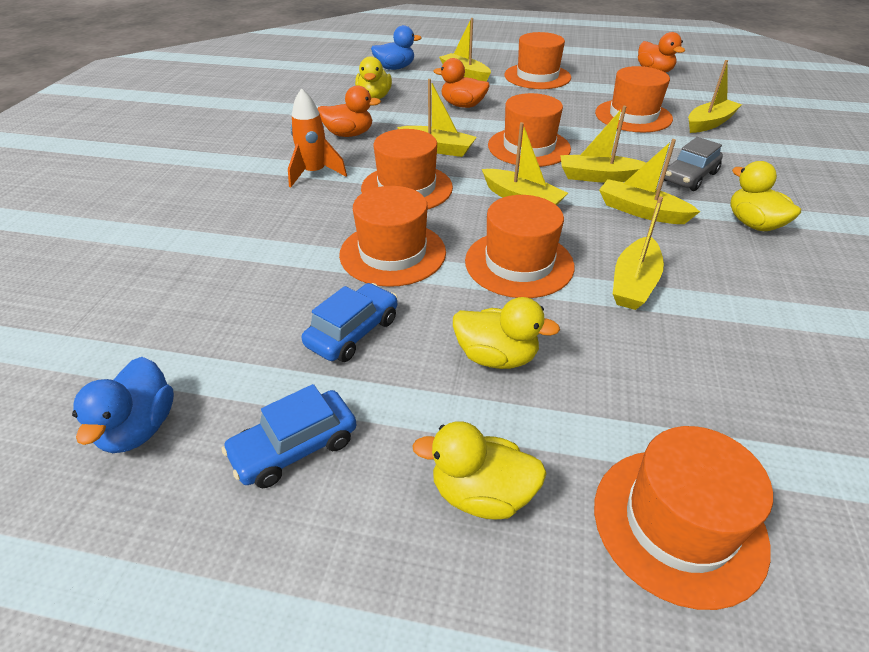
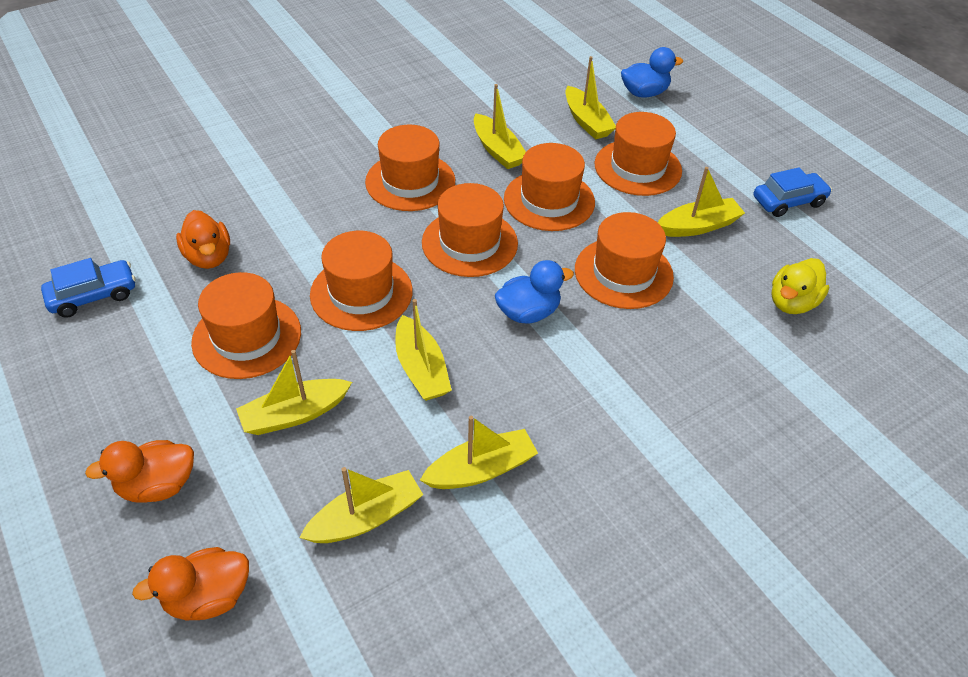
grey car: 1 -> 0
orange rocket: 1 -> 0
yellow duck: 4 -> 1

